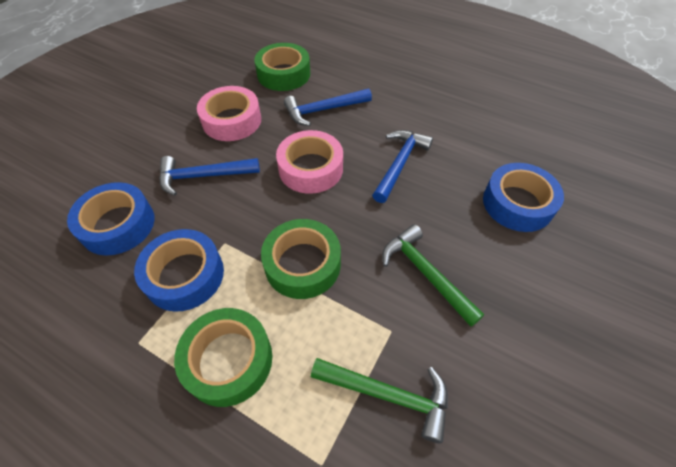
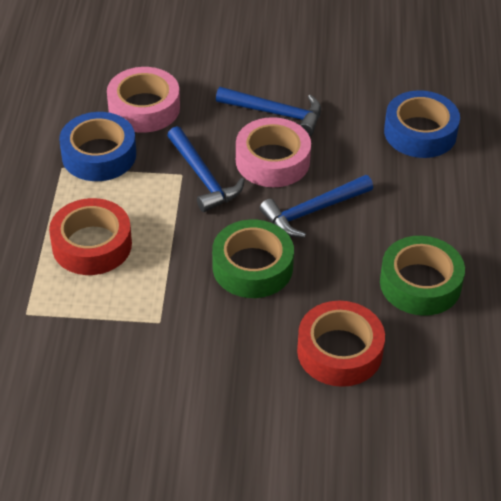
blue tape: 3 -> 2
green hammer: 2 -> 0
green tape: 3 -> 2
red tape: 0 -> 2

